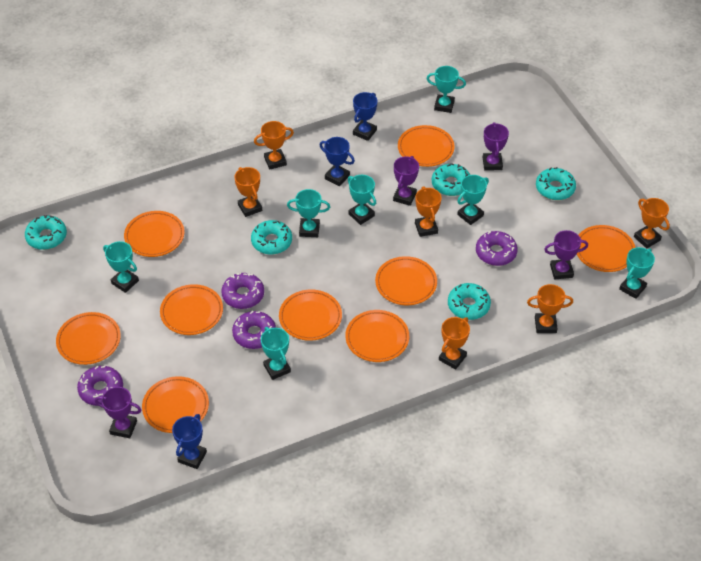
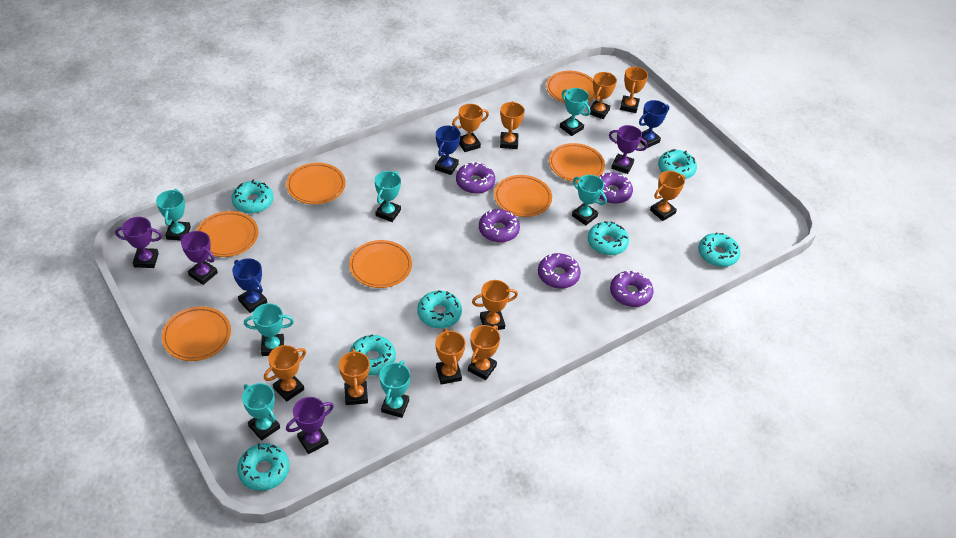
orange plate: 9 -> 7
orange trophy: 6 -> 10
purple donut: 4 -> 5
turquoise donut: 5 -> 7

